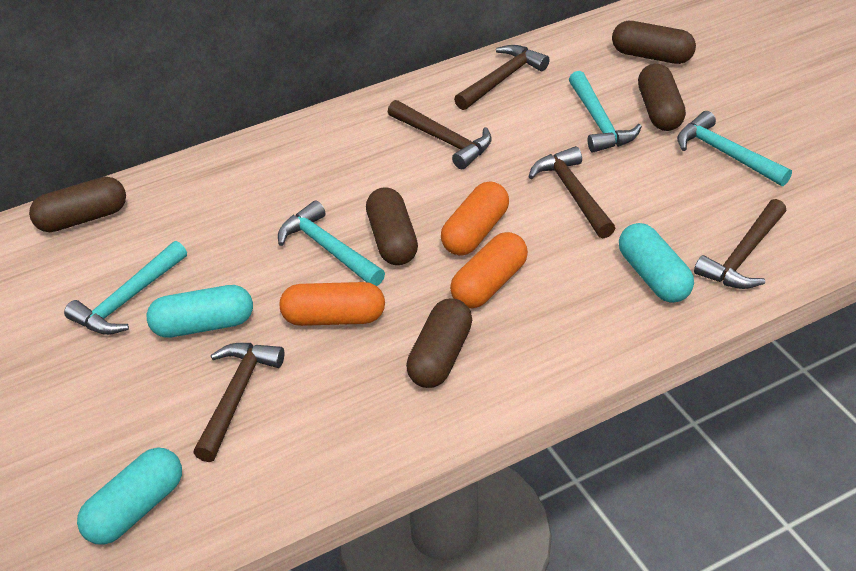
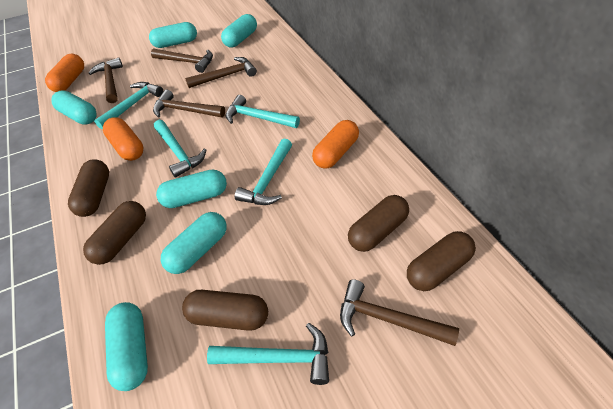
turquoise capsule: 3 -> 6
turquoise hammer: 4 -> 5

